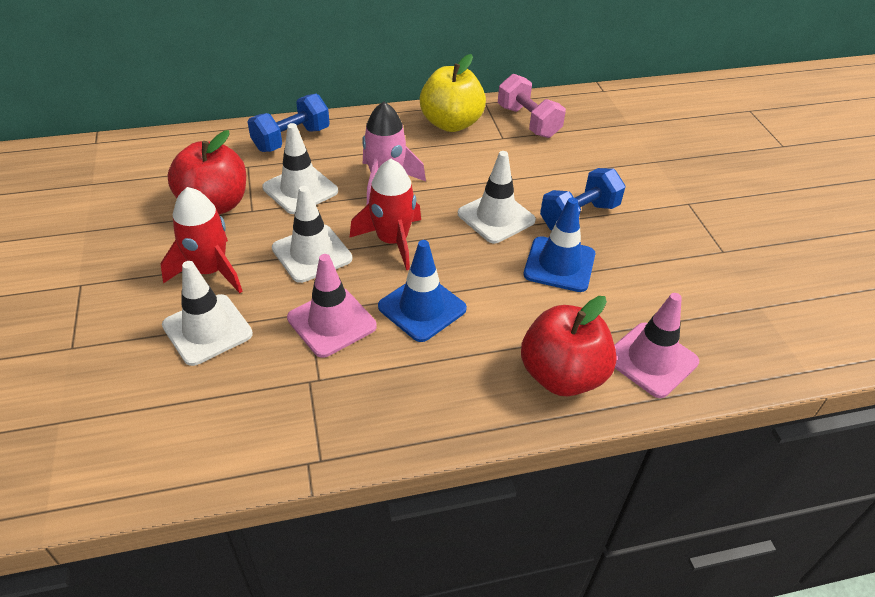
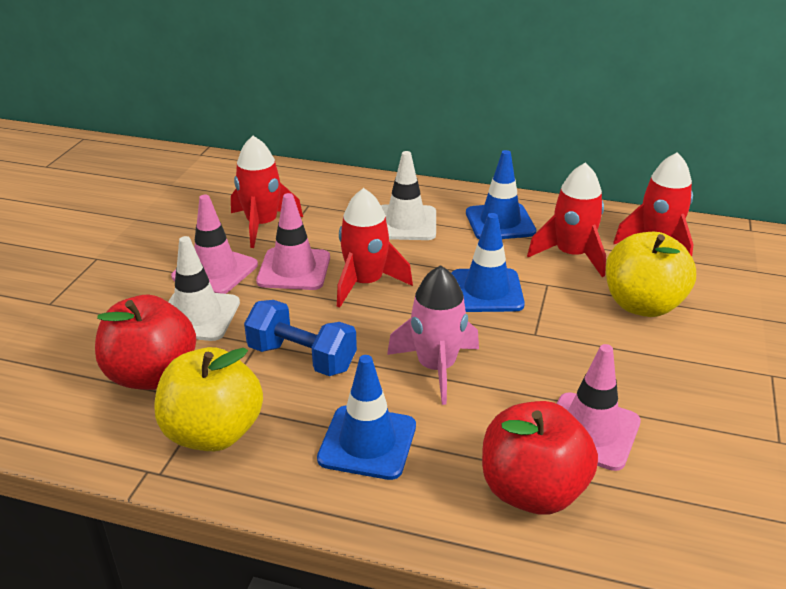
blue dumbbell: 2 -> 1
blue traffic cone: 2 -> 3
pink dumbbell: 1 -> 0
pink traffic cone: 2 -> 3
red rocket: 2 -> 4
white traffic cone: 4 -> 2
yellow apple: 1 -> 2

